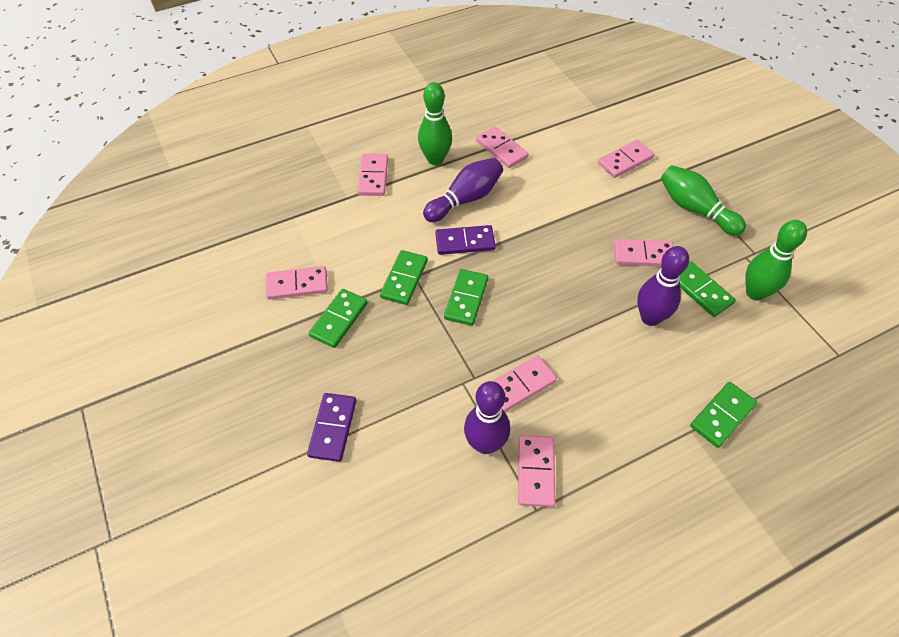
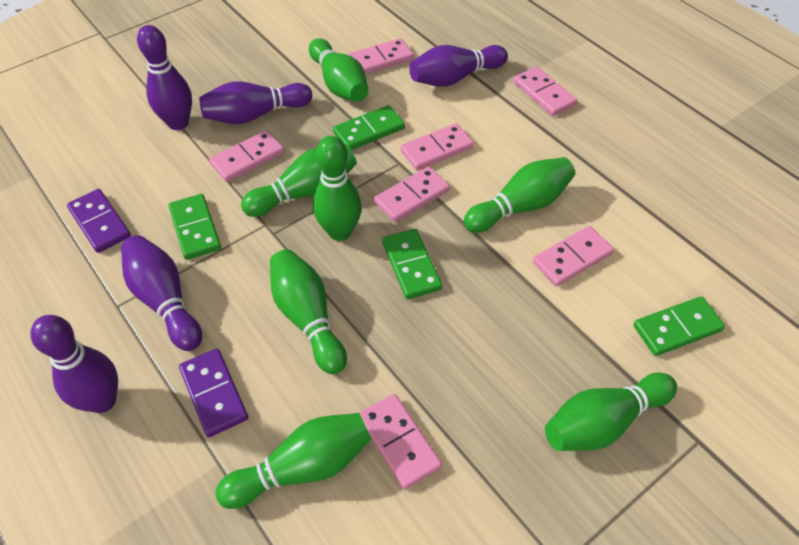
green bowling pin: 3 -> 7
green domino: 5 -> 4
purple bowling pin: 3 -> 5

